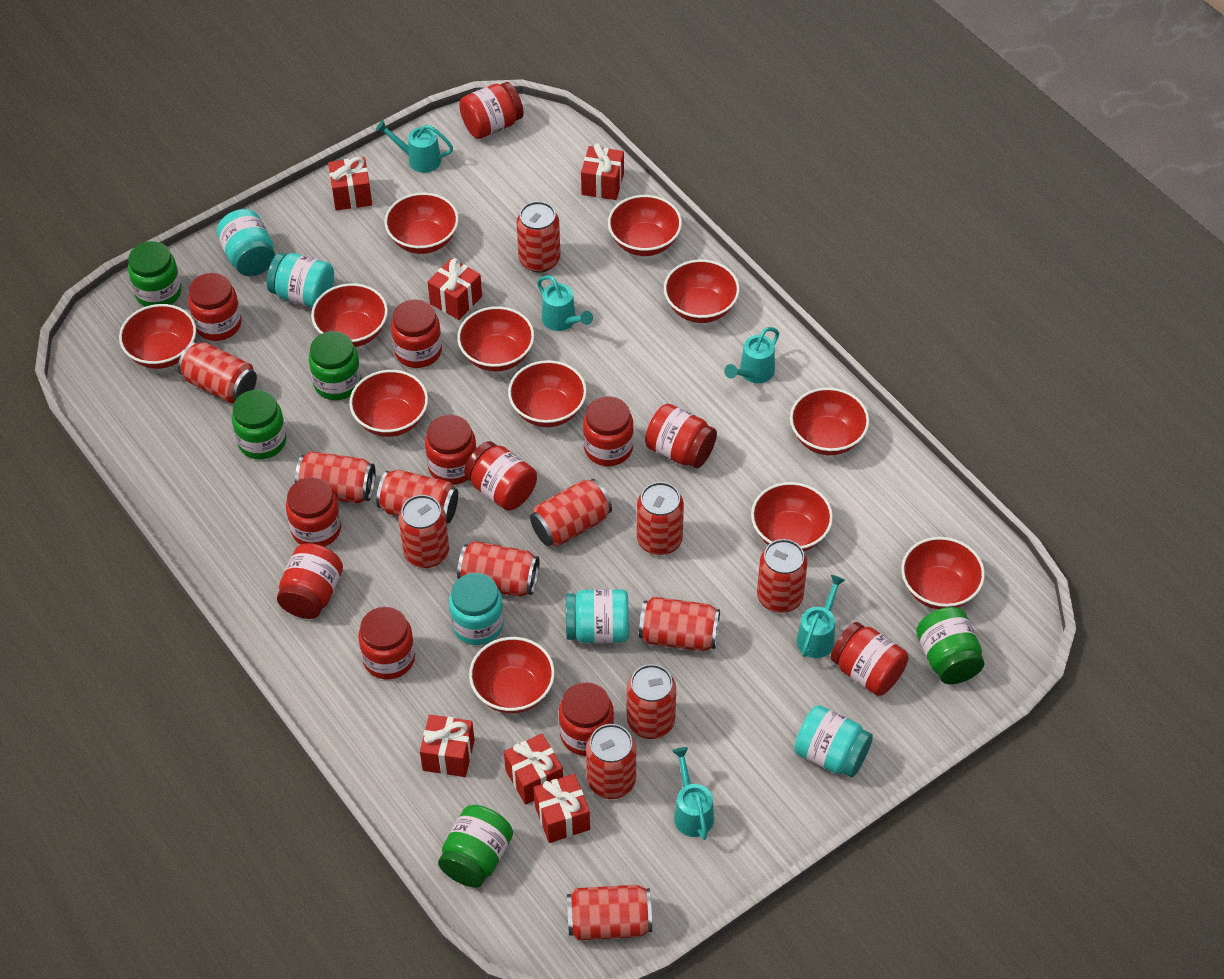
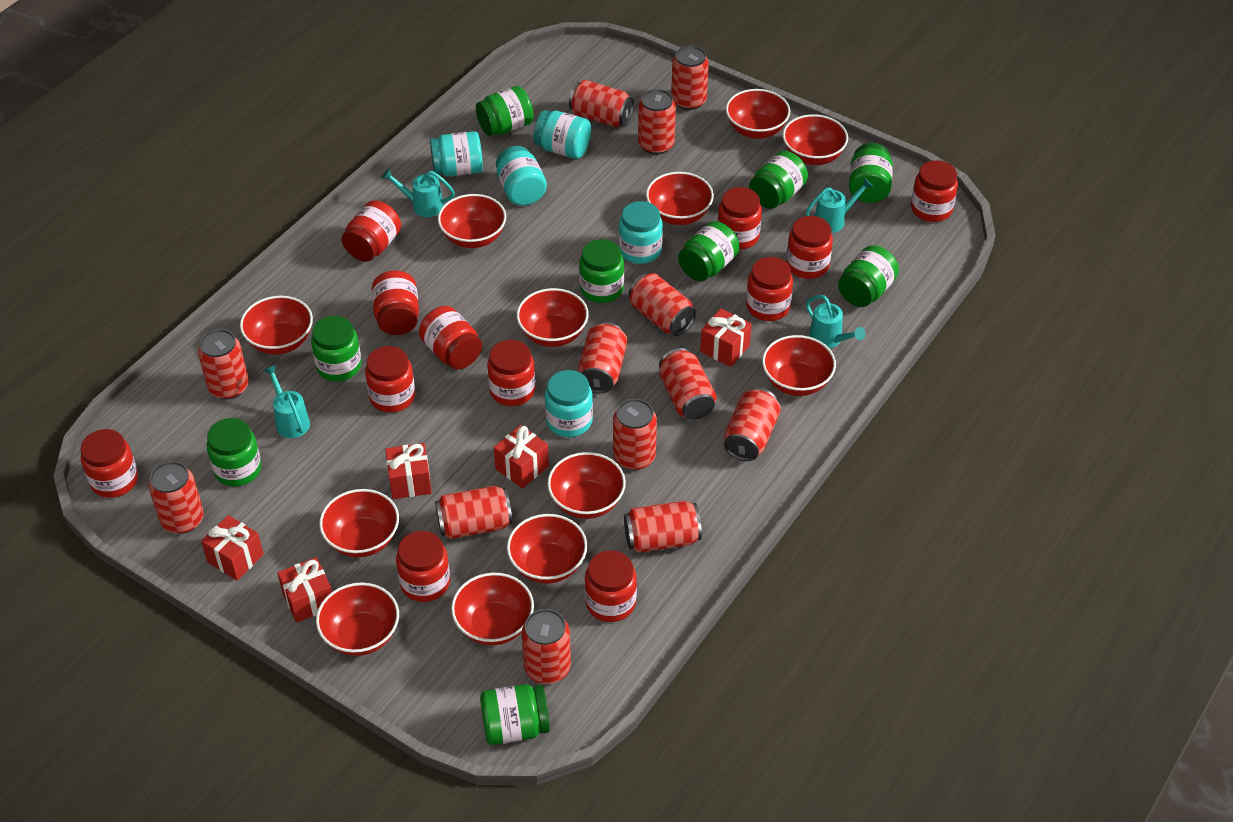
green jar: 5 -> 9
red gift: 6 -> 5
turquoise watering can: 5 -> 4

